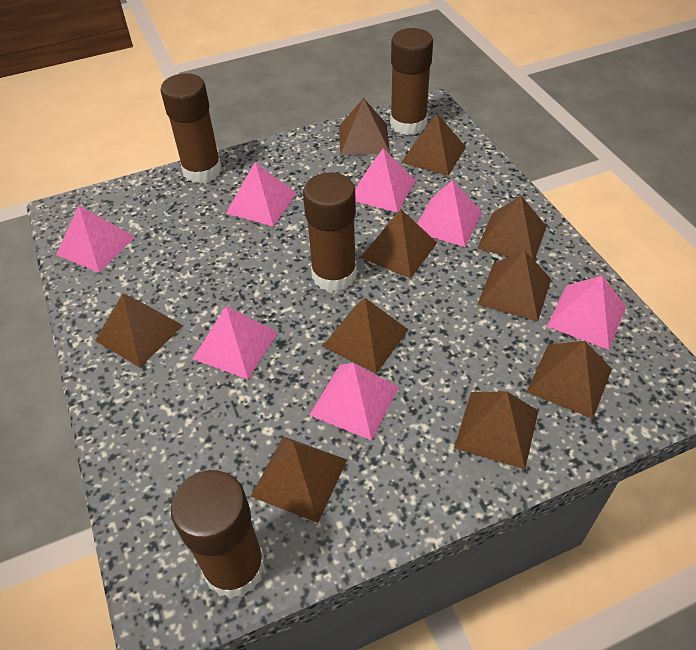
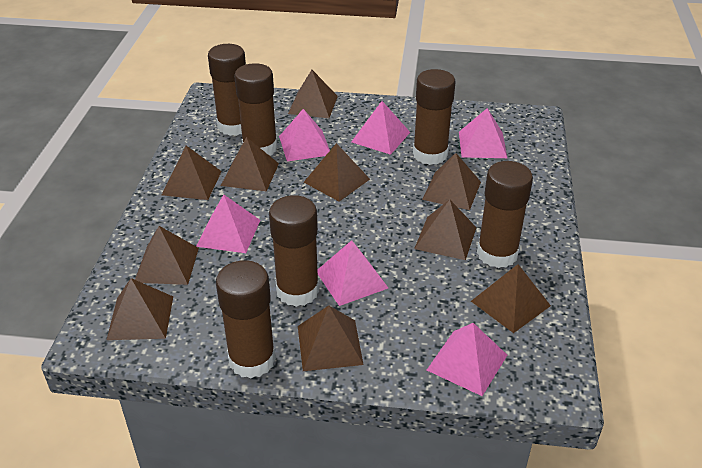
brown glue stick: 4 -> 6
pink pyramid: 7 -> 6

